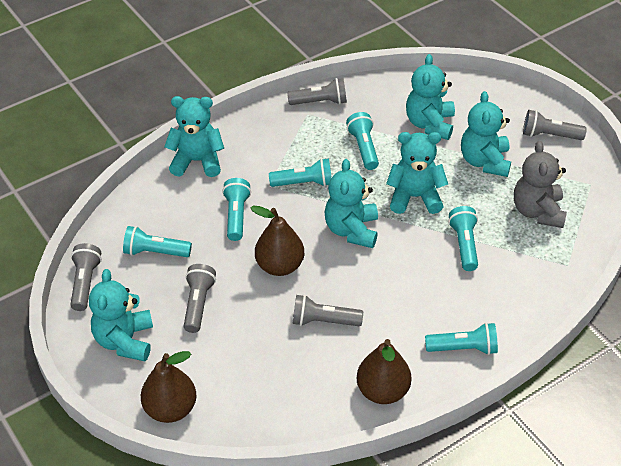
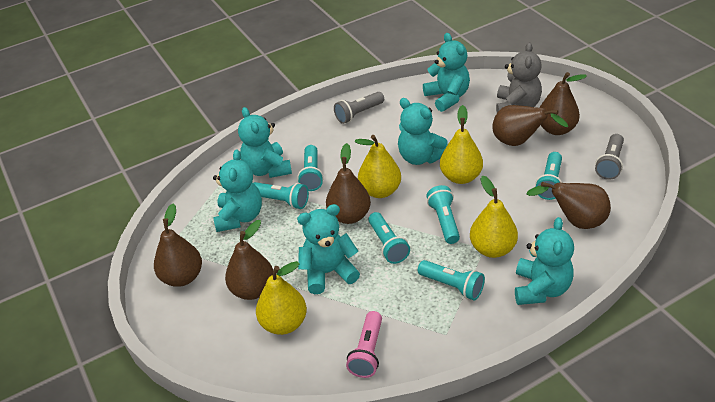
brown pear: 3 -> 6
grey flashlight: 5 -> 2
pink flashlight: 0 -> 1
yellow pear: 0 -> 4

